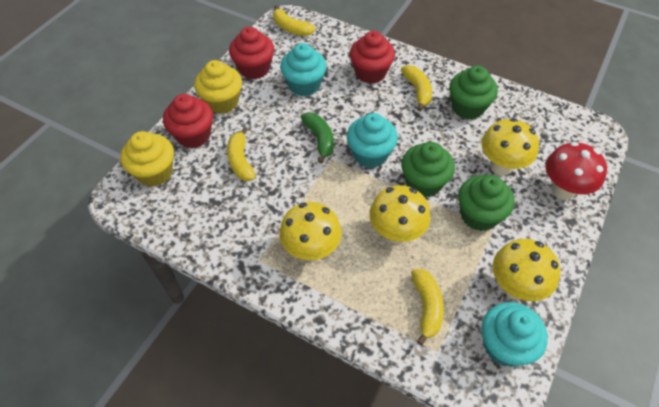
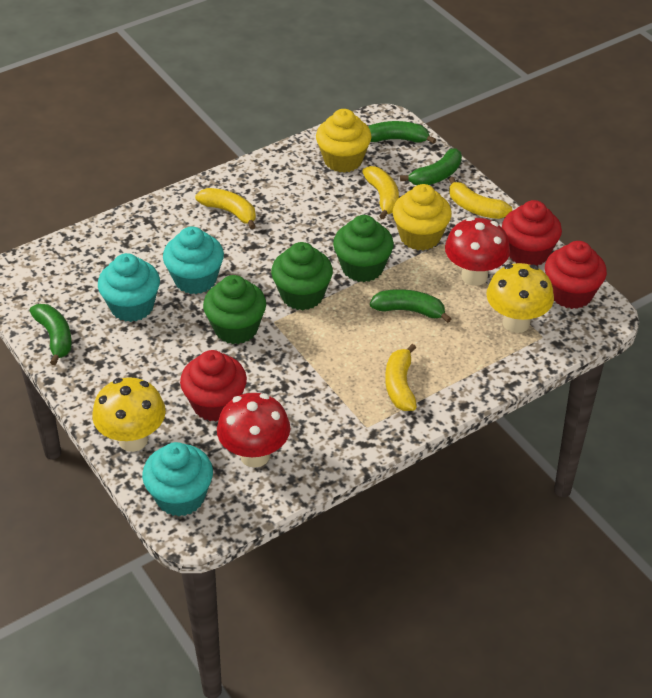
green banana: 1 -> 4
red mushroom: 1 -> 2
yellow mushroom: 4 -> 2

